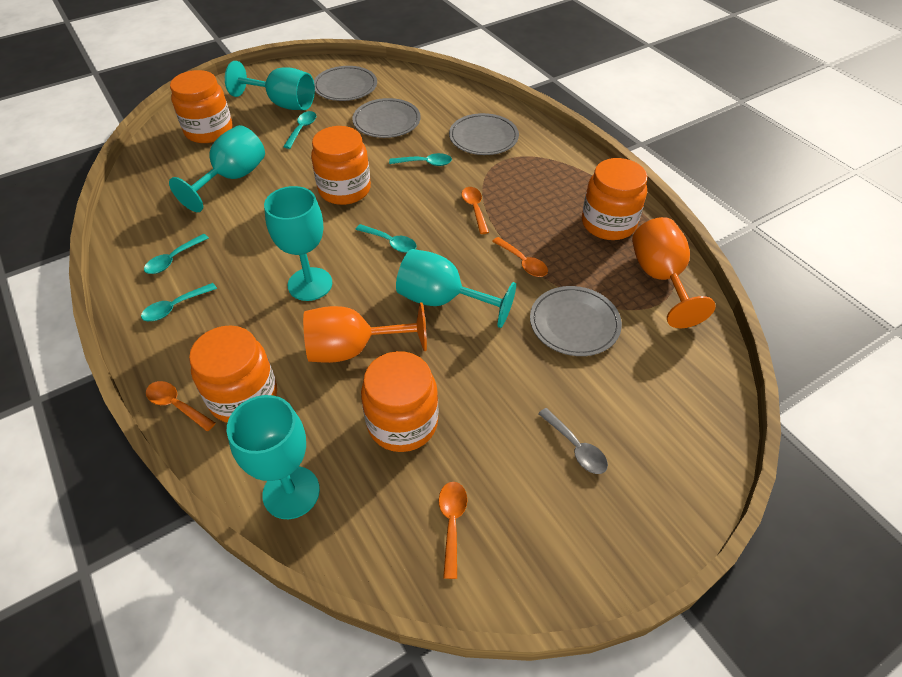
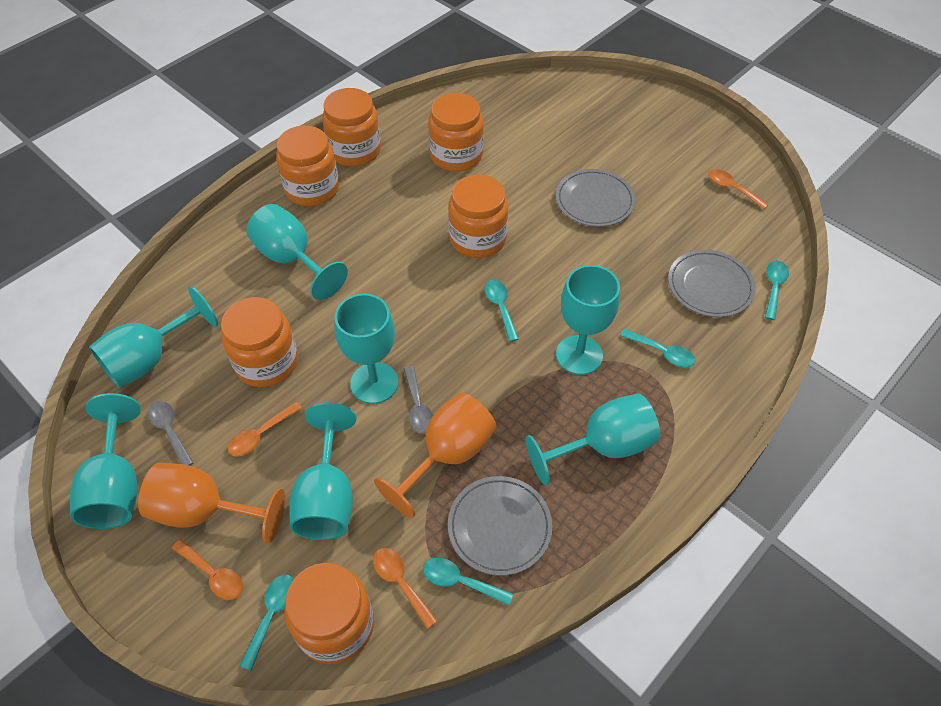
grey plate: 4 -> 3
grey spoon: 1 -> 2
orange jar: 5 -> 6
turquoise goblet: 5 -> 7

